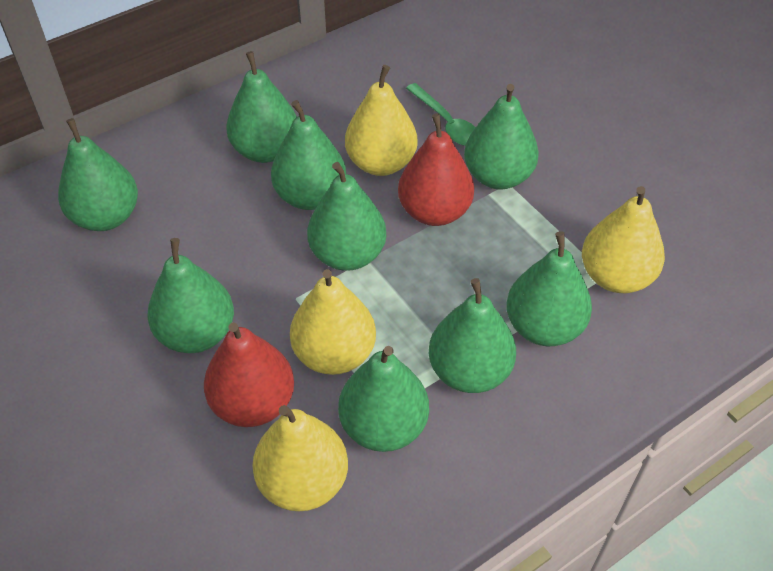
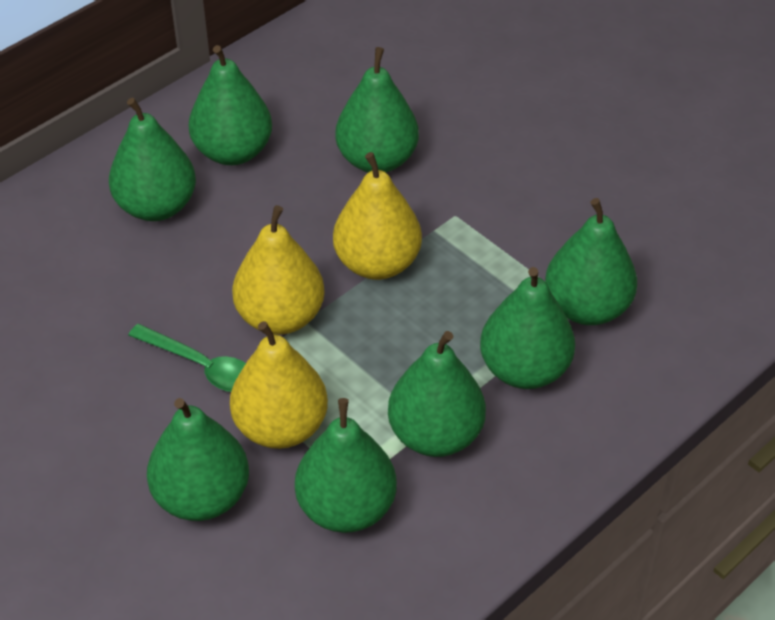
green pear: 9 -> 8
red pear: 2 -> 0
yellow pear: 4 -> 3

